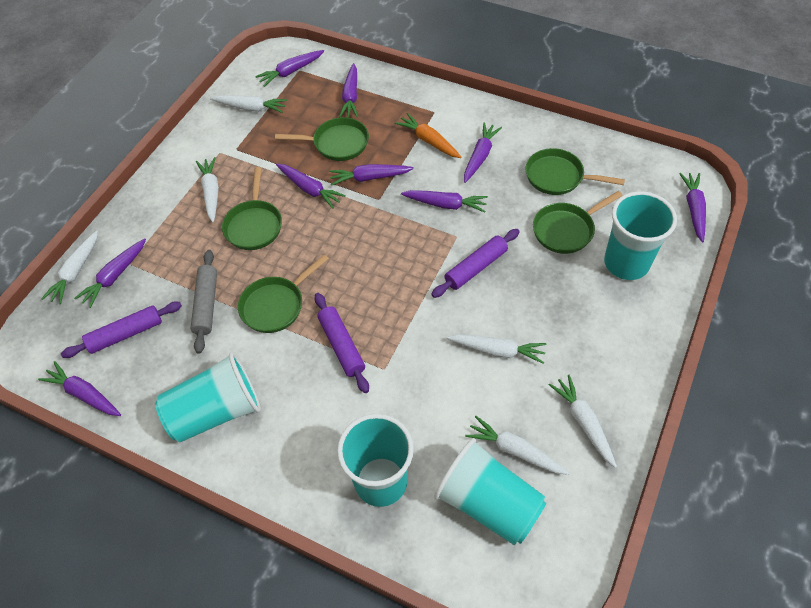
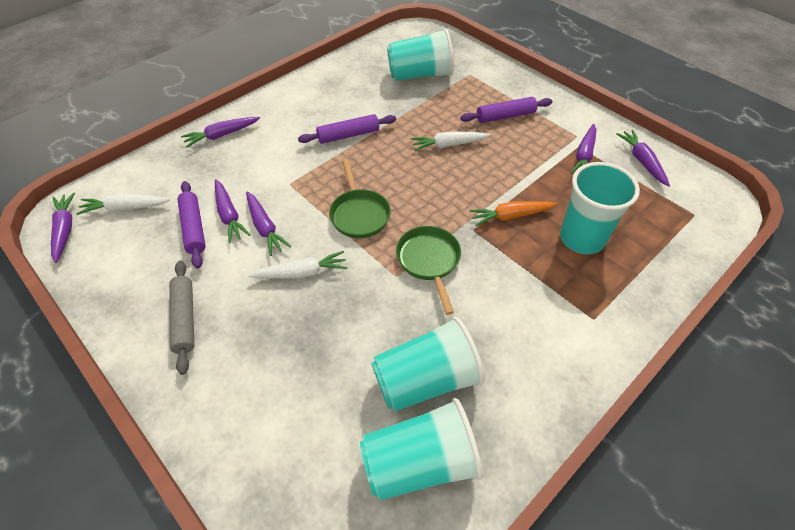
green pan: 5 -> 2
purple carrot: 9 -> 6
white carrot: 6 -> 3

